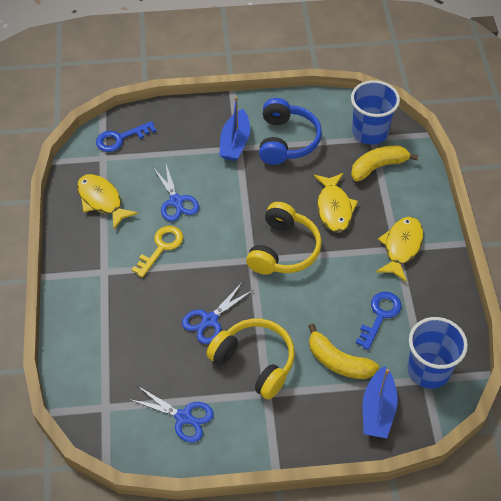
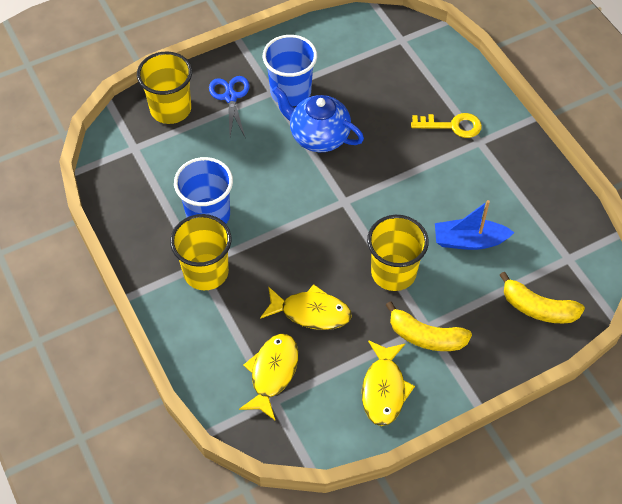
blue boat: 2 -> 1
blue headphones: 1 -> 0
blue key: 2 -> 0
blue scissors: 3 -> 1
blue teapot: 0 -> 1
yellow cup: 0 -> 3
yellow headphones: 2 -> 0

